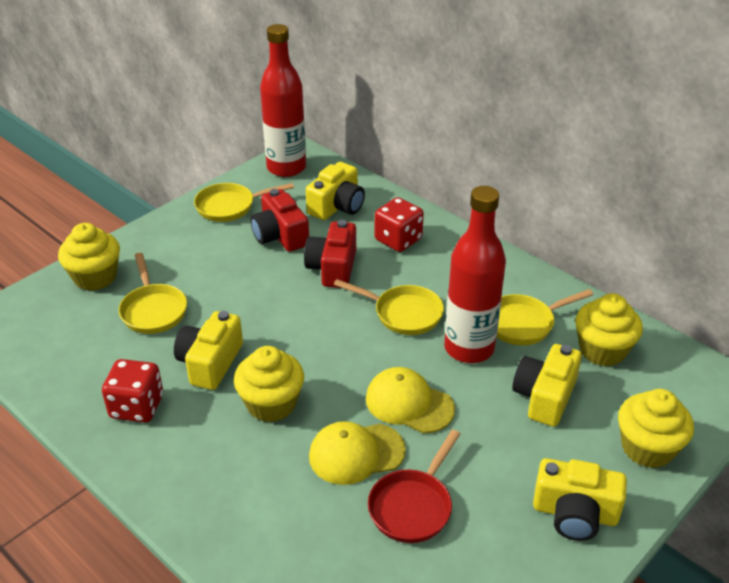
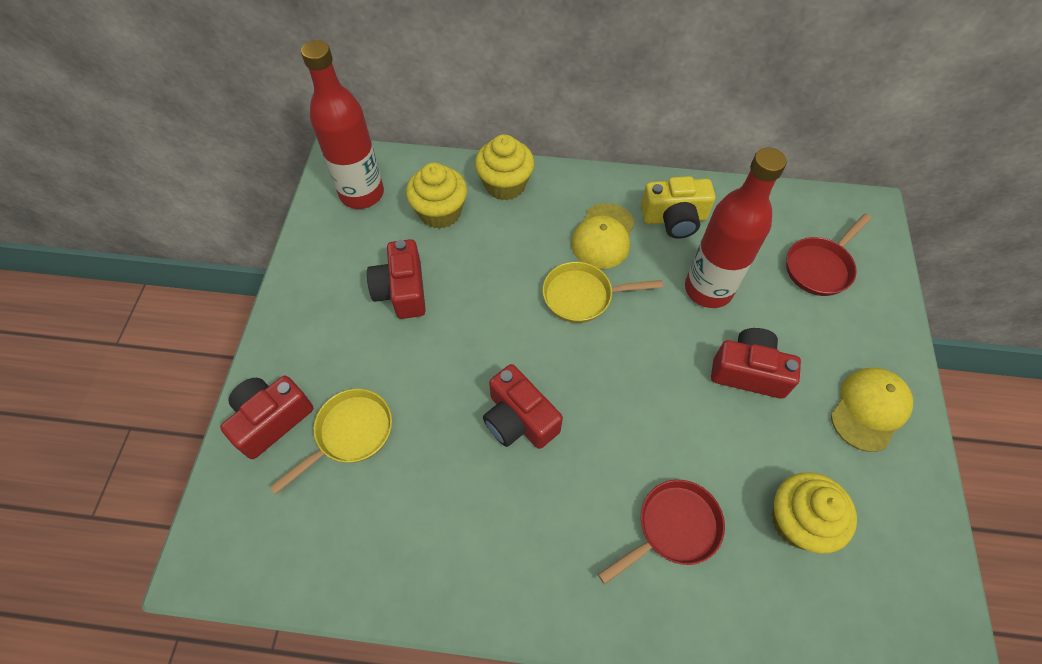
red camera: 2 -> 4
red dice: 2 -> 0
red pan: 1 -> 2
yellow camera: 4 -> 1
yellow cupcake: 4 -> 3
yellow pan: 4 -> 2

